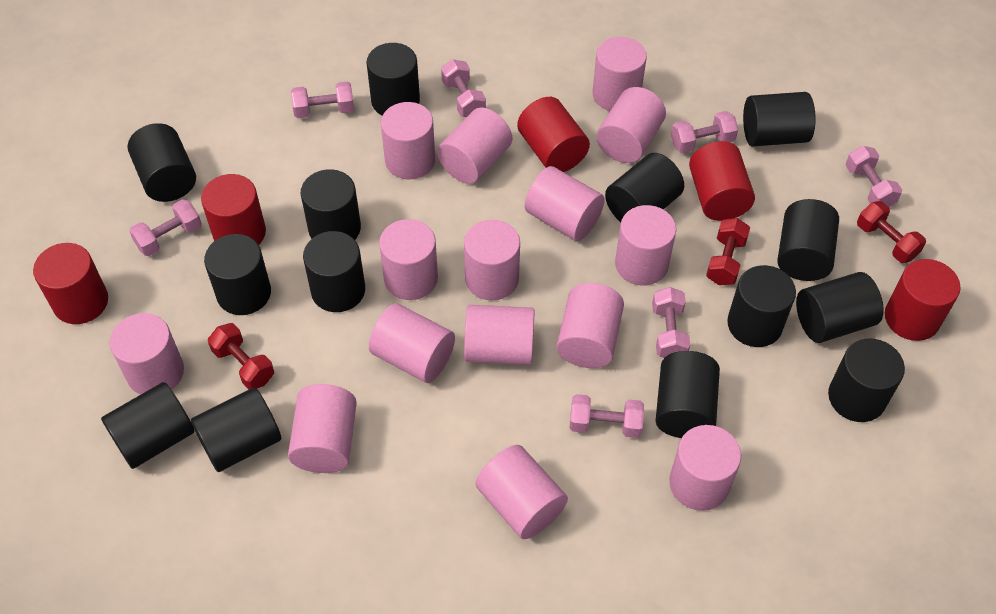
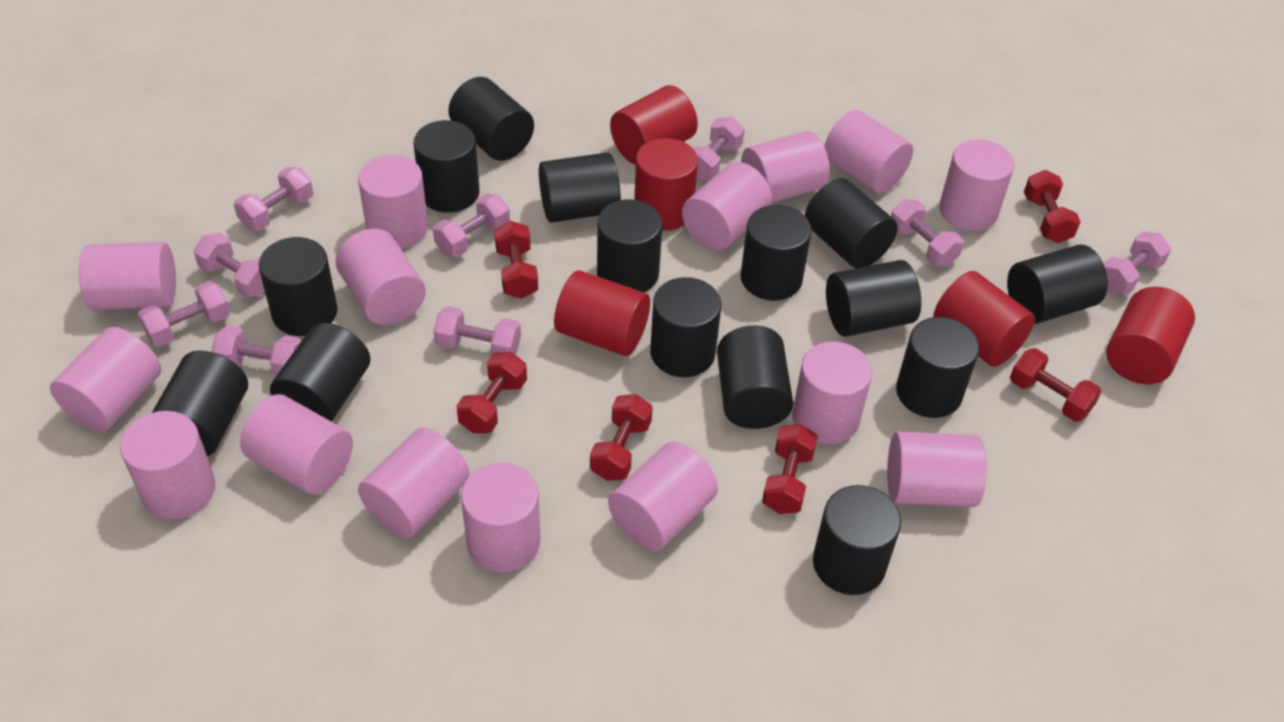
black cylinder: 14 -> 15
pink dumbbell: 7 -> 9
red dumbbell: 3 -> 6

